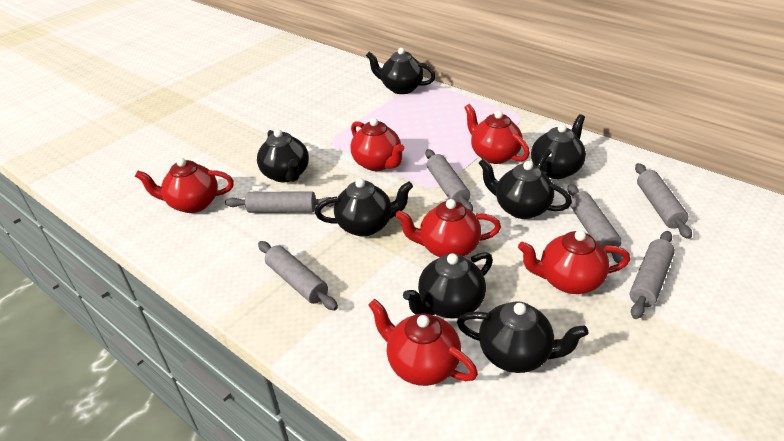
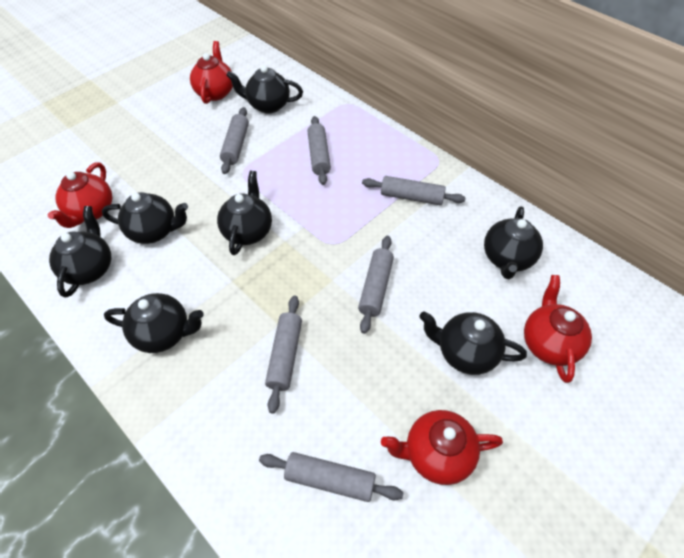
red teapot: 6 -> 4

